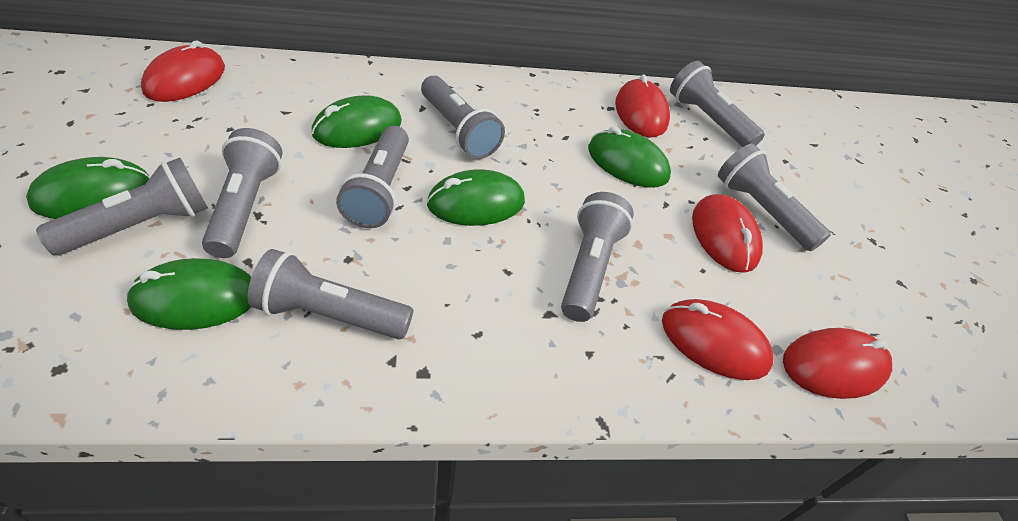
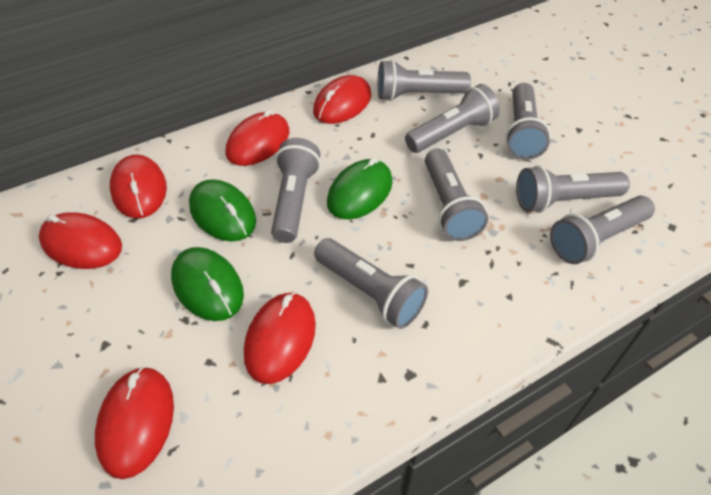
green mouse: 5 -> 3
red mouse: 5 -> 6

